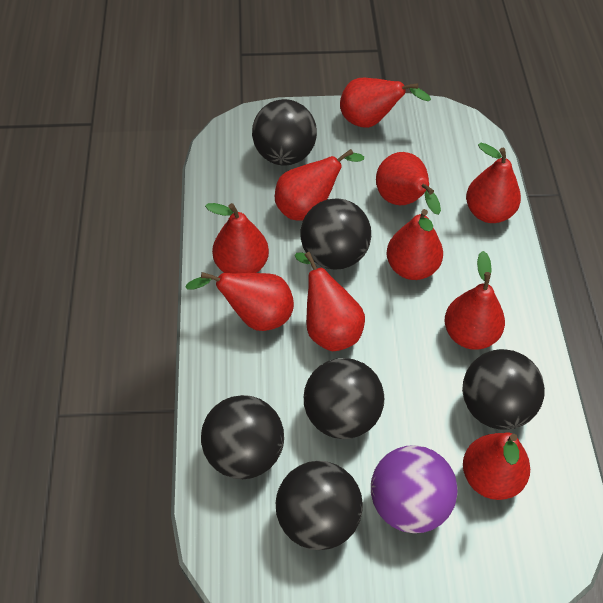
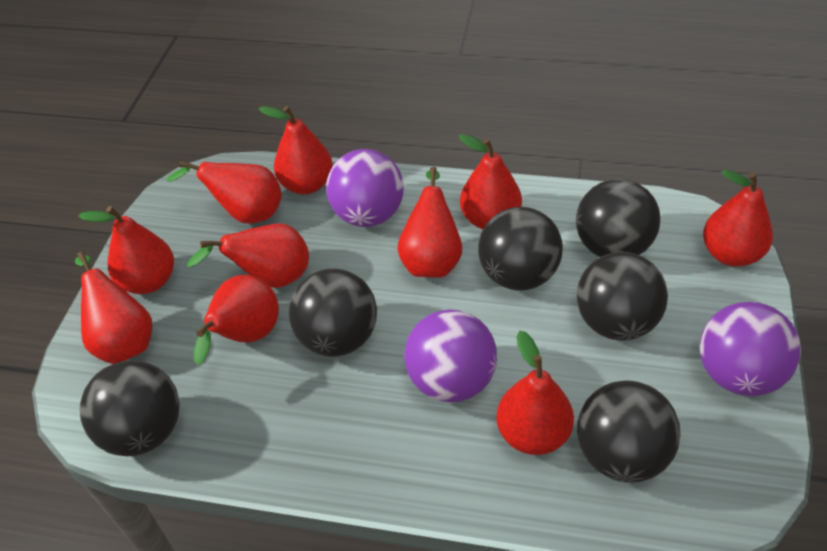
purple ball: 1 -> 3

